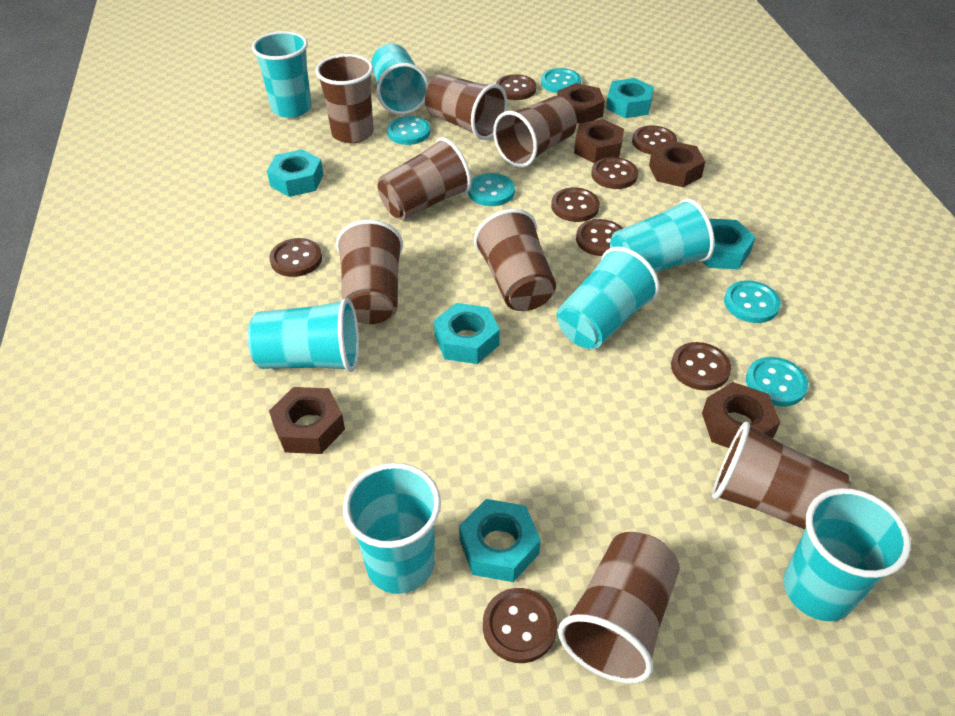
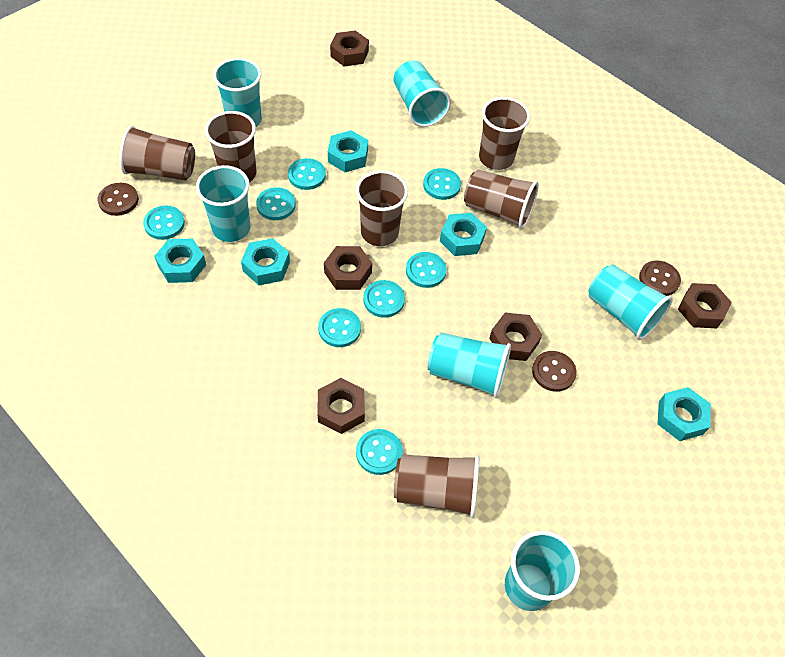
brown button: 8 -> 3
brown cup: 8 -> 6
turquoise button: 5 -> 8
turquoise cup: 7 -> 6

